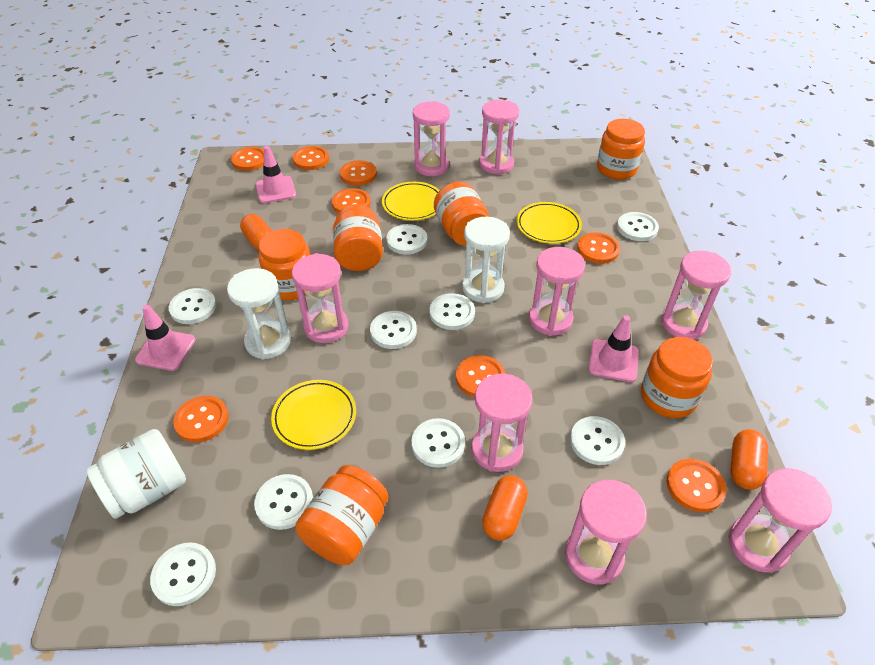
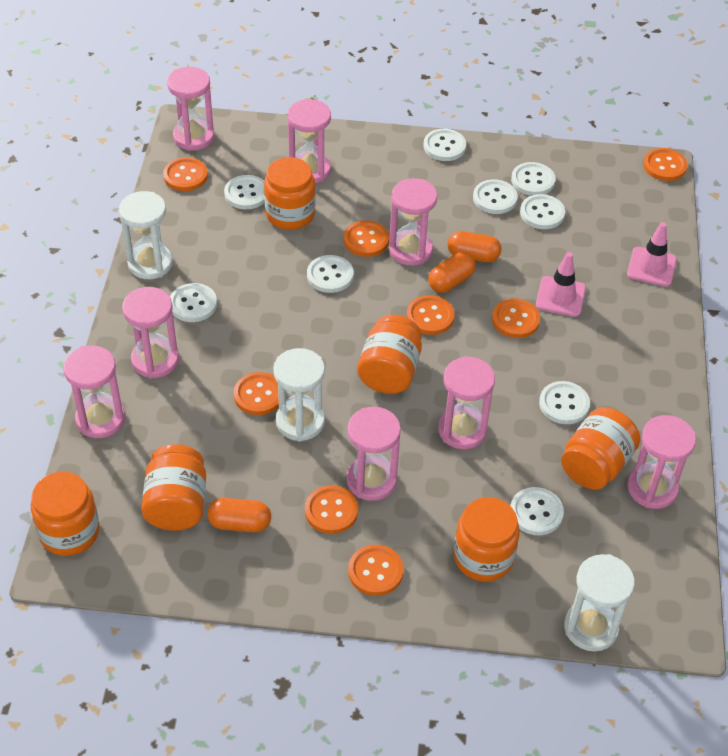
pink traffic cone: 3 -> 2
white hourglass: 2 -> 3
white jar: 1 -> 0
yellow plate: 3 -> 0

